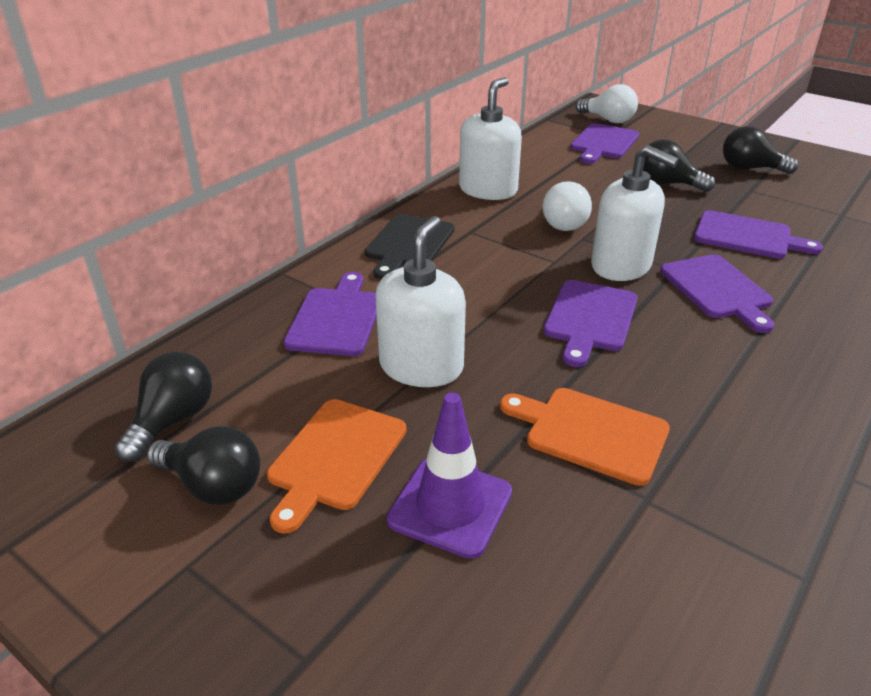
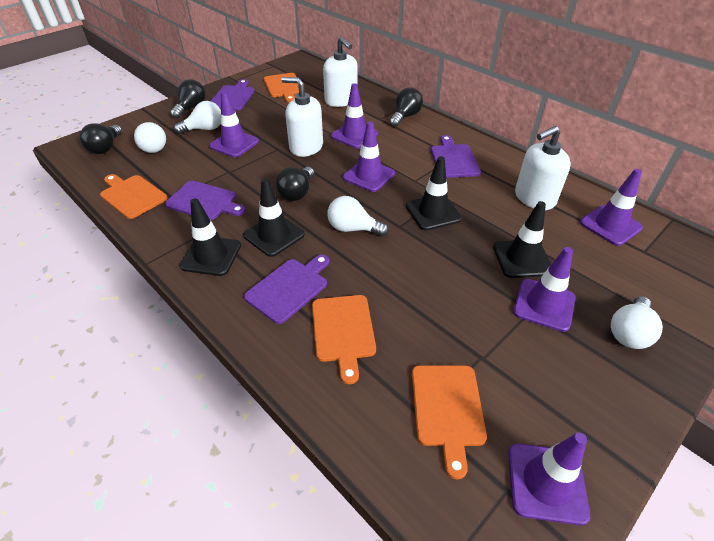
black cutting board: 1 -> 0
black traffic cone: 0 -> 4
orange cutting board: 2 -> 4
purple cutting board: 5 -> 4
purple traffic cone: 1 -> 6
white light bulb: 2 -> 4

